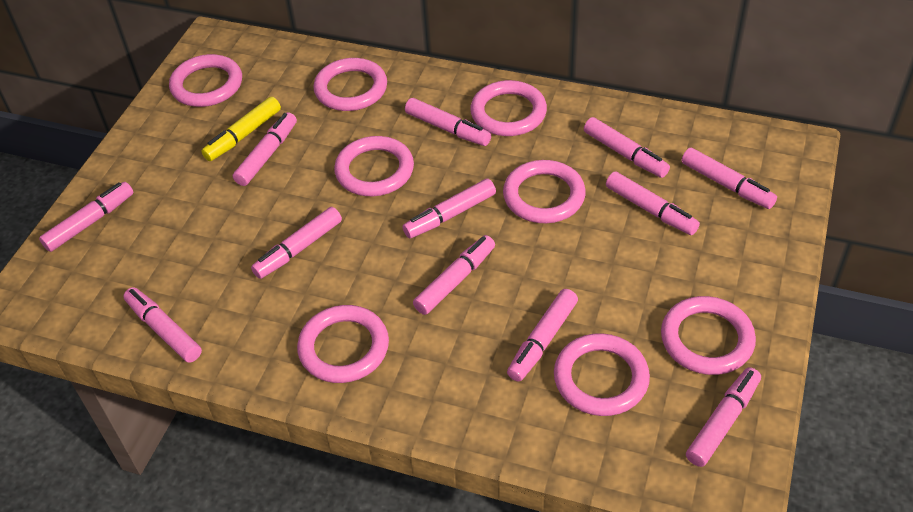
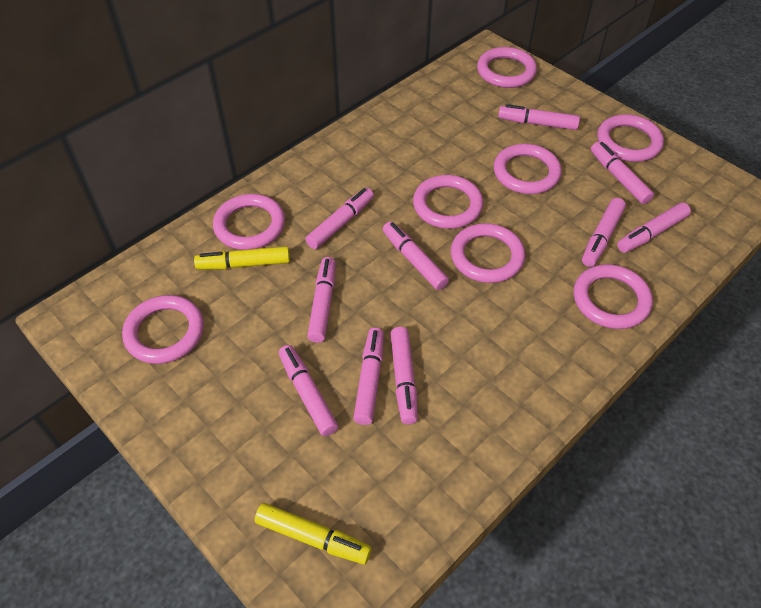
pink marker: 12 -> 10
yellow marker: 1 -> 2

